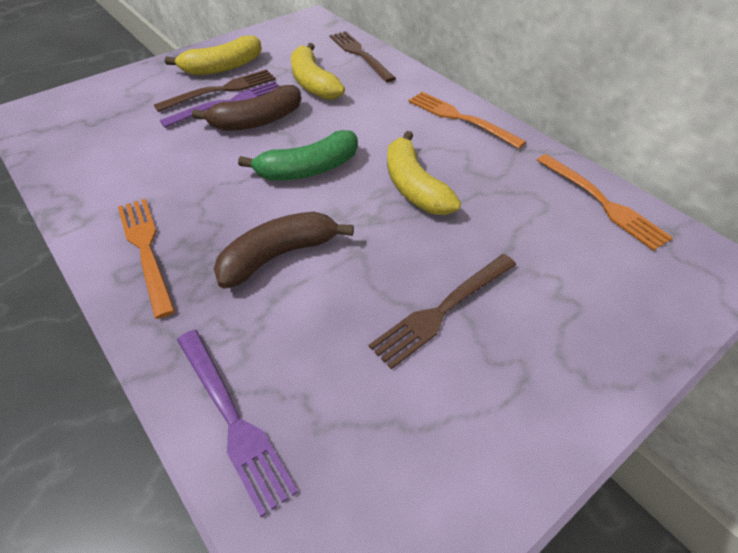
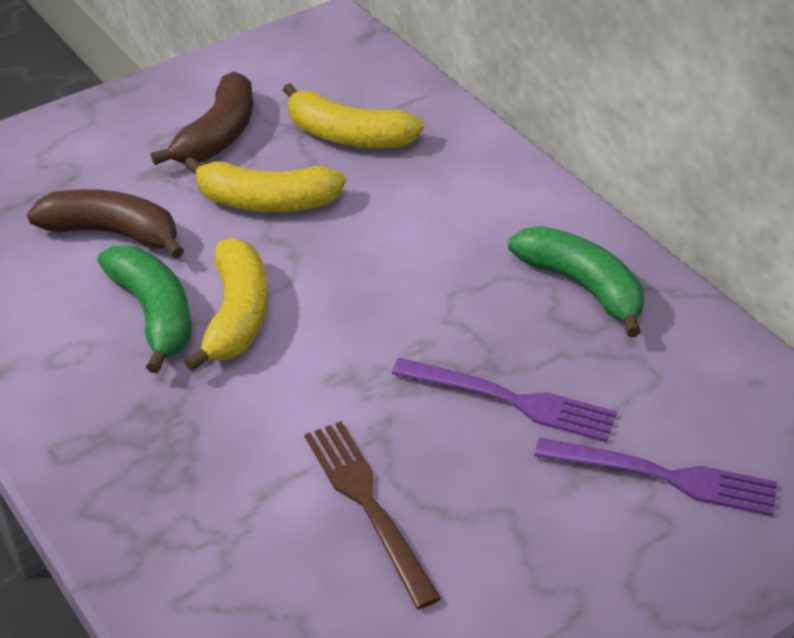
brown fork: 3 -> 1
green banana: 1 -> 2
orange fork: 3 -> 0

